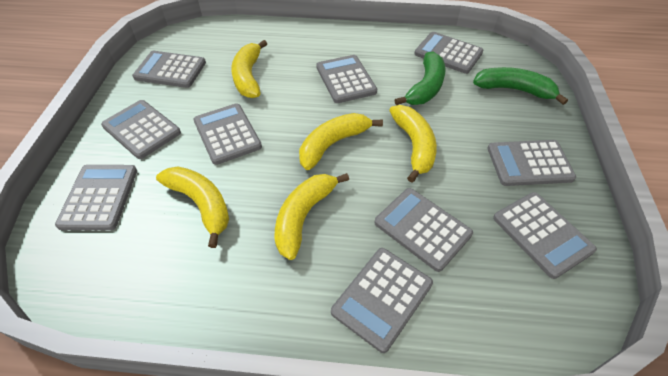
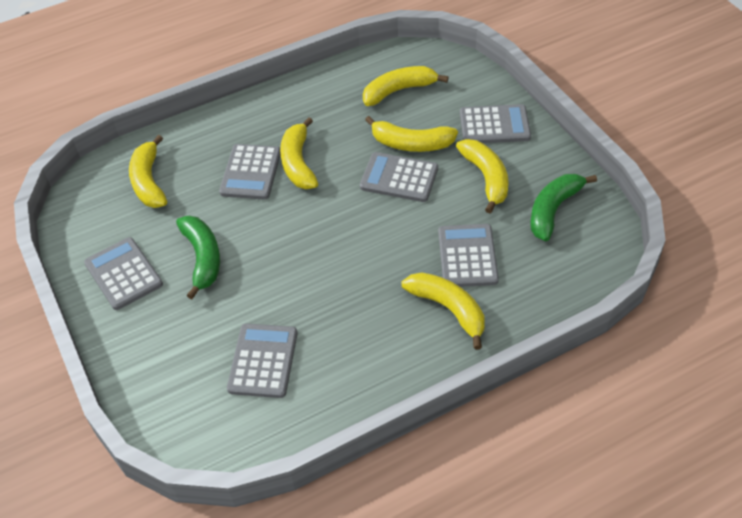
grey calculator: 10 -> 6
yellow banana: 5 -> 6

